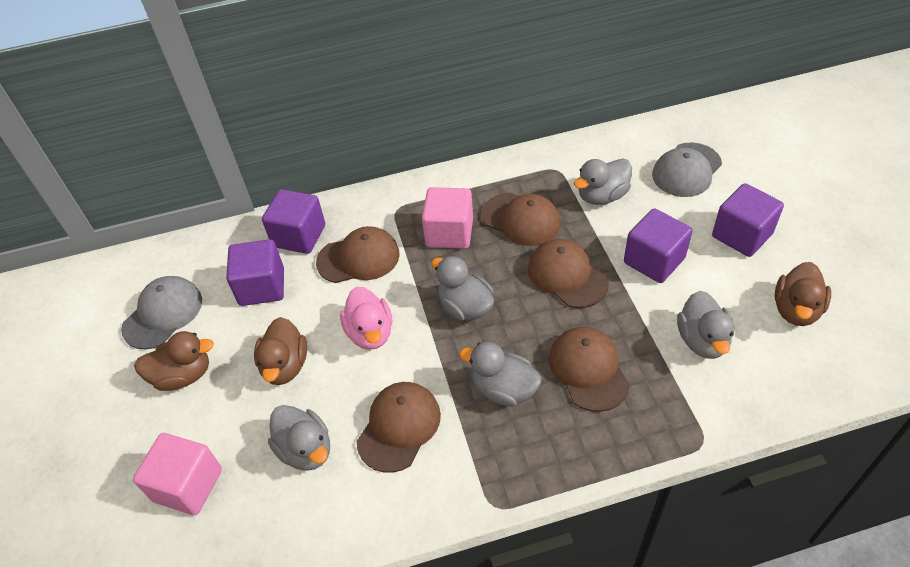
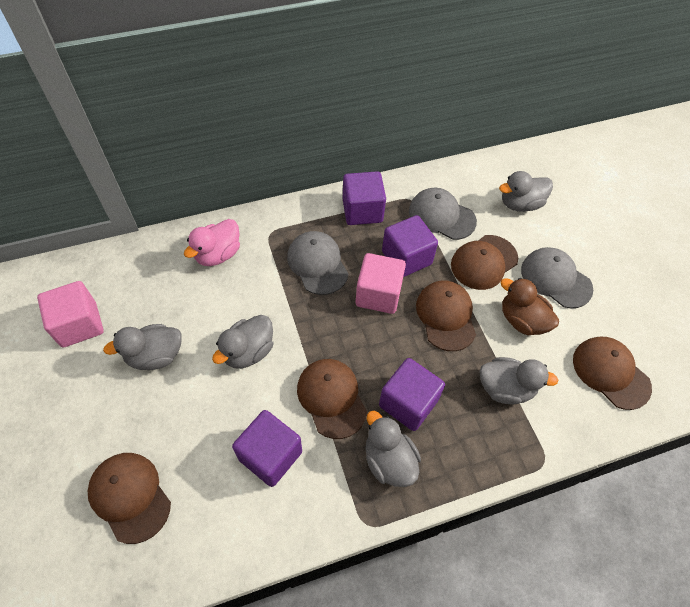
brown duck: 3 -> 1
grey cap: 2 -> 3

